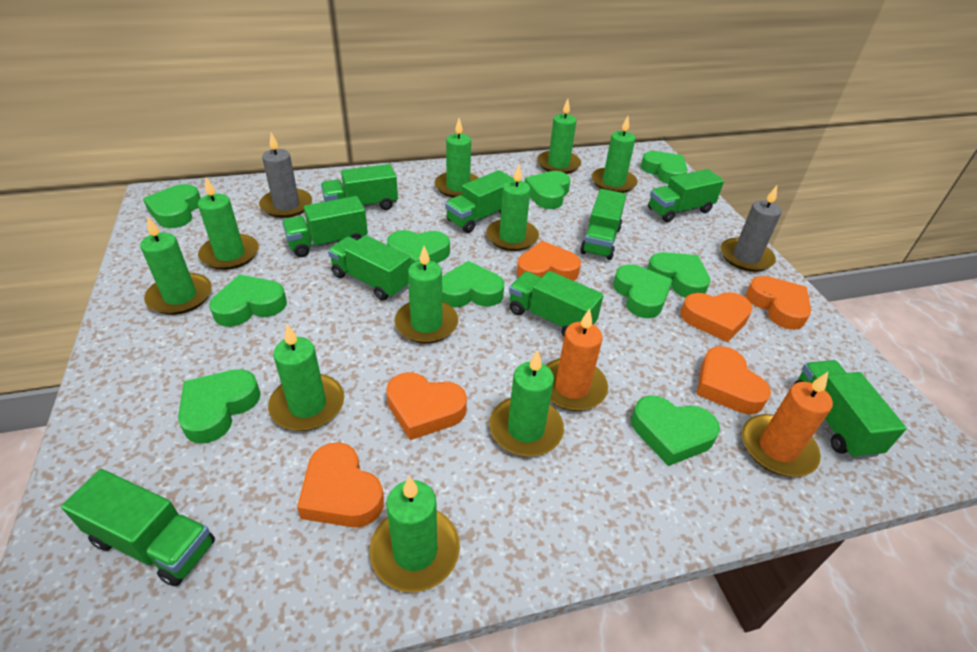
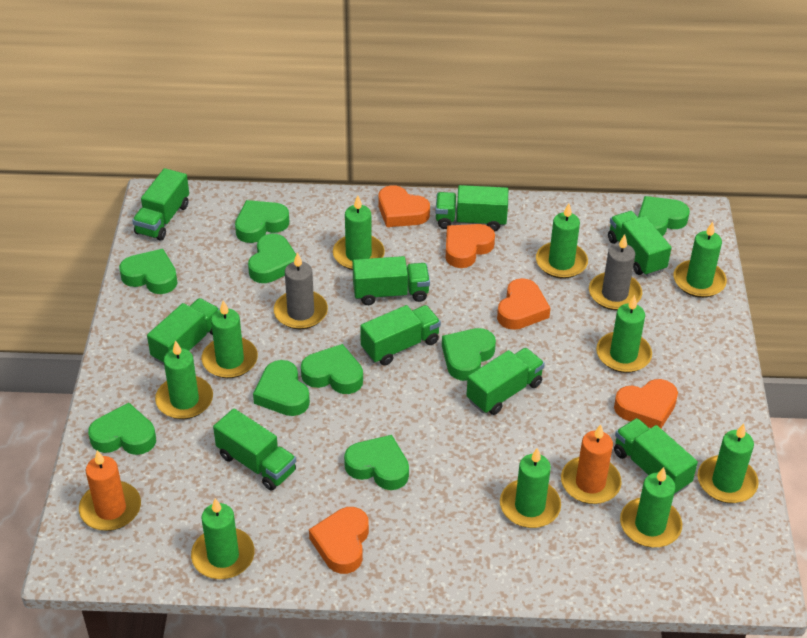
green heart: 10 -> 9
orange heart: 6 -> 5

